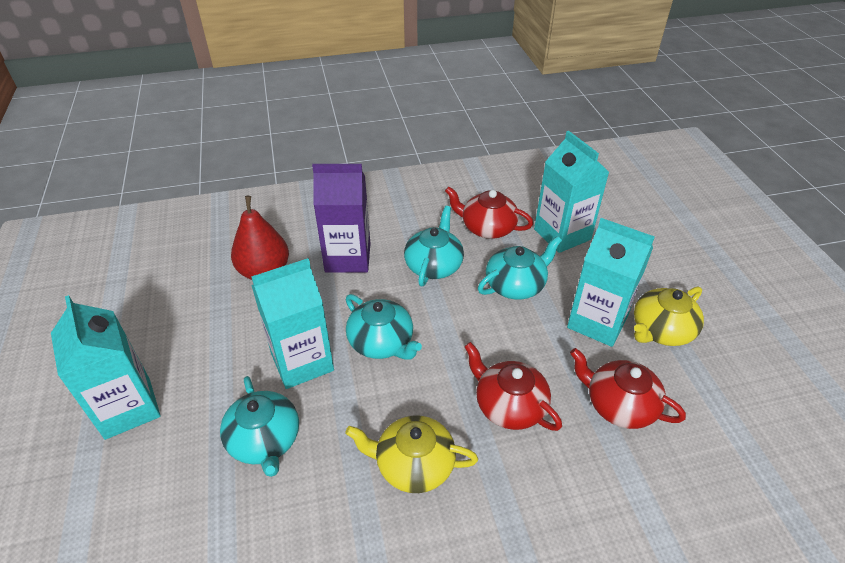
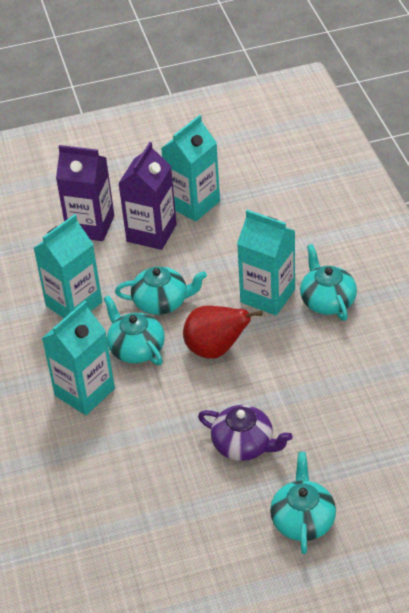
purple carton: 1 -> 2
purple teapot: 0 -> 1
red teapot: 3 -> 0
yellow teapot: 2 -> 0

